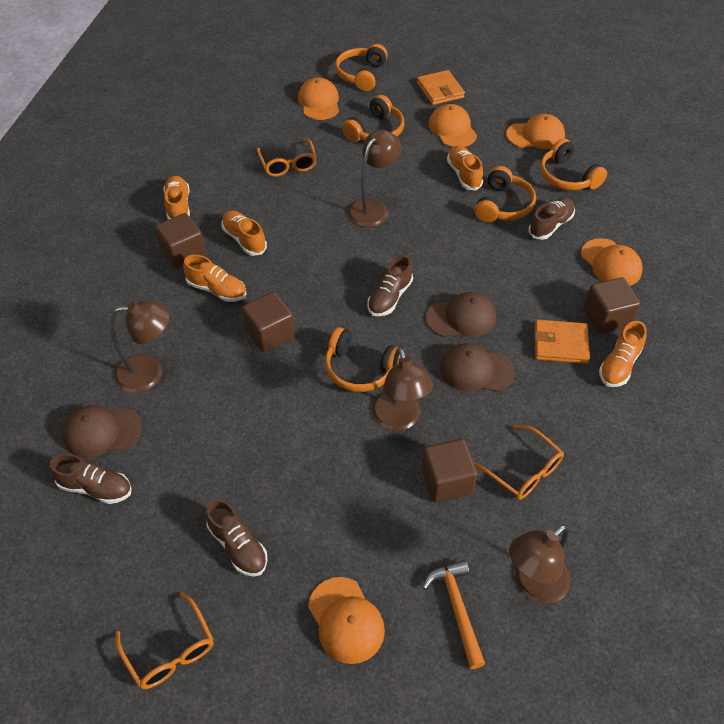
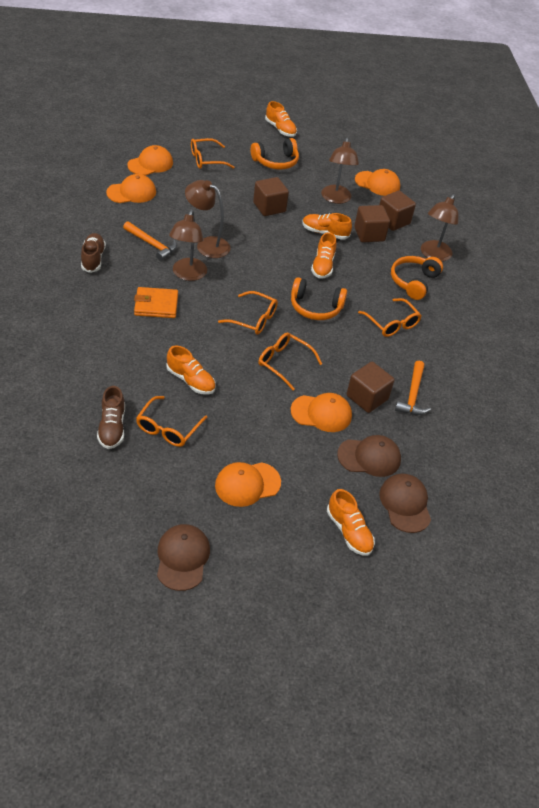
brown shoe: 4 -> 2
orange glasses: 3 -> 5
orange hammer: 1 -> 2
orange headphones: 5 -> 3
orange wallet: 2 -> 1

